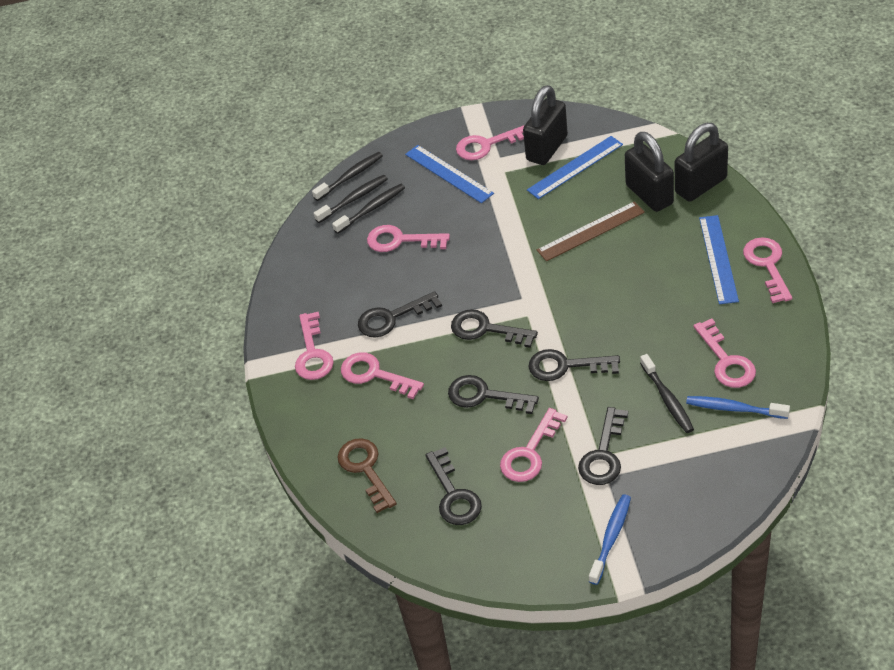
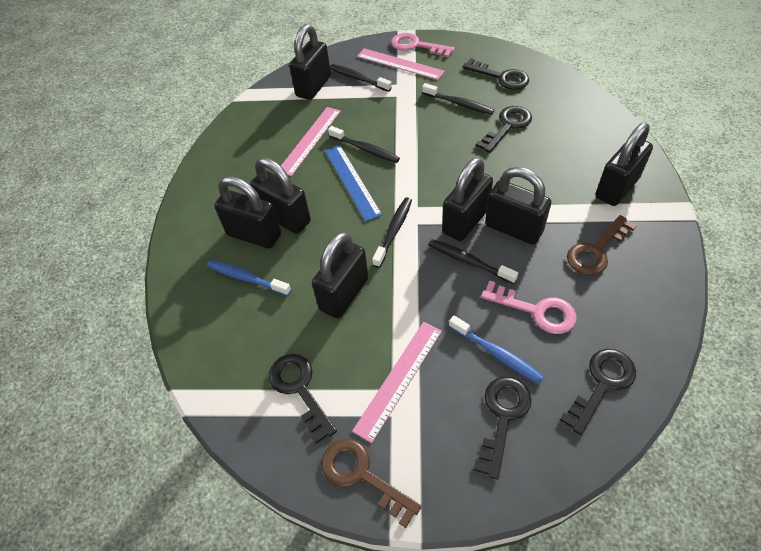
black key: 6 -> 5
black padlock: 3 -> 7
black toothbrush: 4 -> 5
blue ruler: 3 -> 1
brown key: 1 -> 2
brown ruler: 1 -> 0
pink key: 7 -> 2
pink ruler: 0 -> 3

